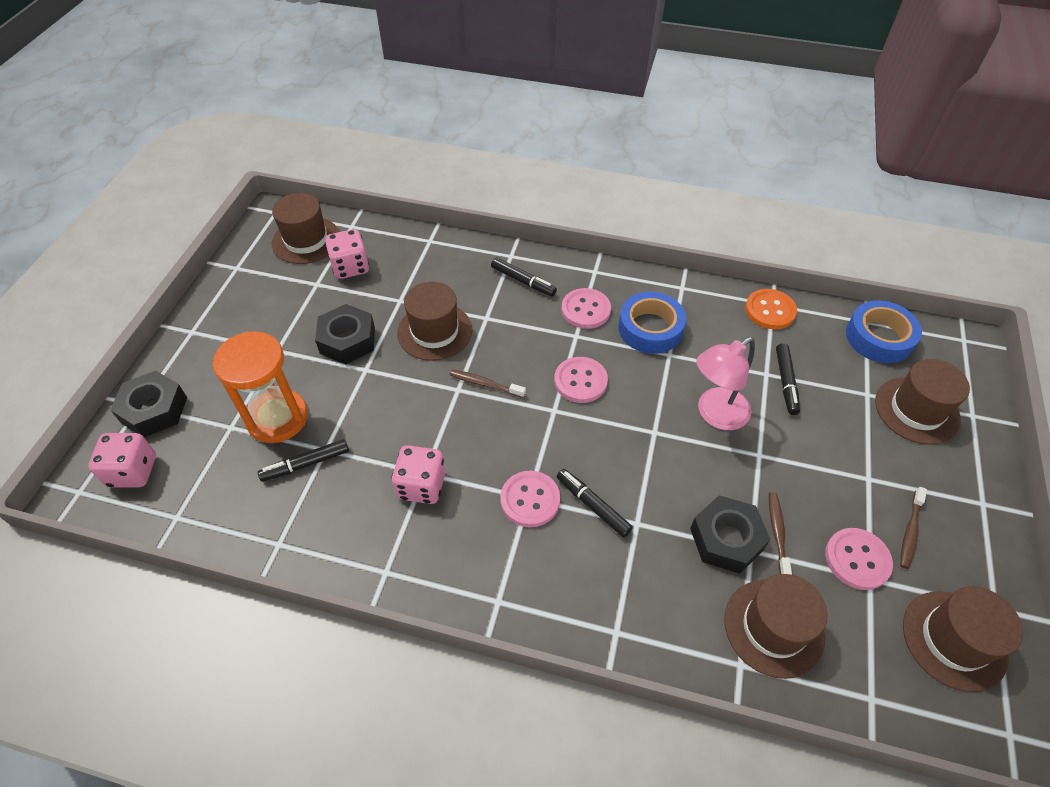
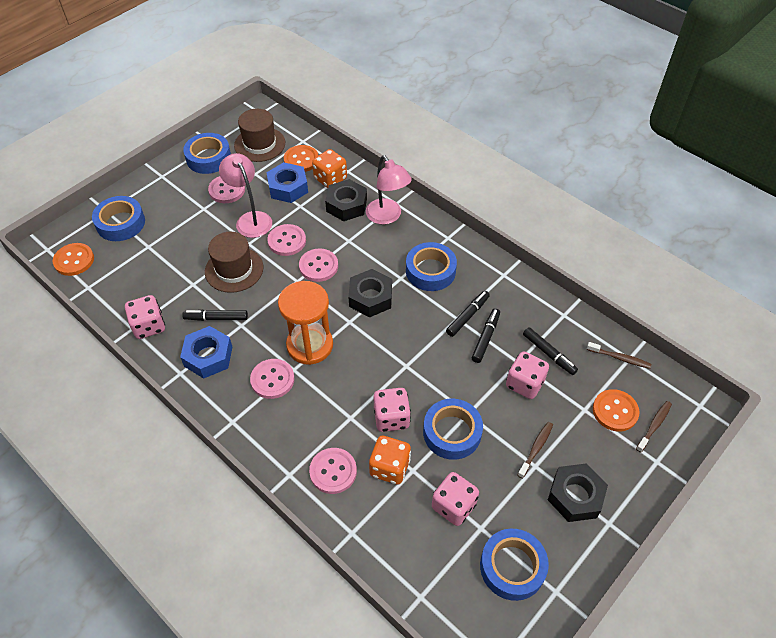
blue nut: 0 -> 2
blue tape: 2 -> 5
brown hat: 5 -> 2
orange button: 1 -> 3
orange dice: 0 -> 2
pink button: 4 -> 5
pink dice: 3 -> 4
pink lamp: 1 -> 2

